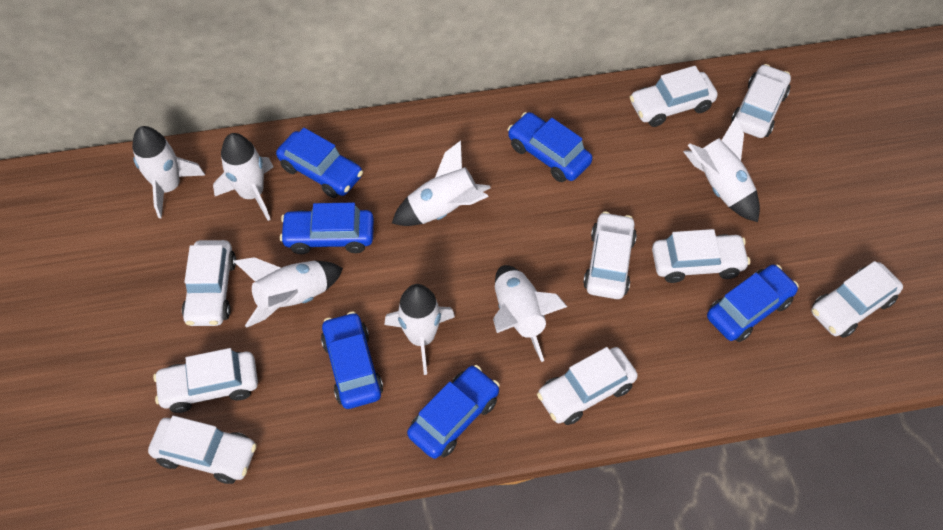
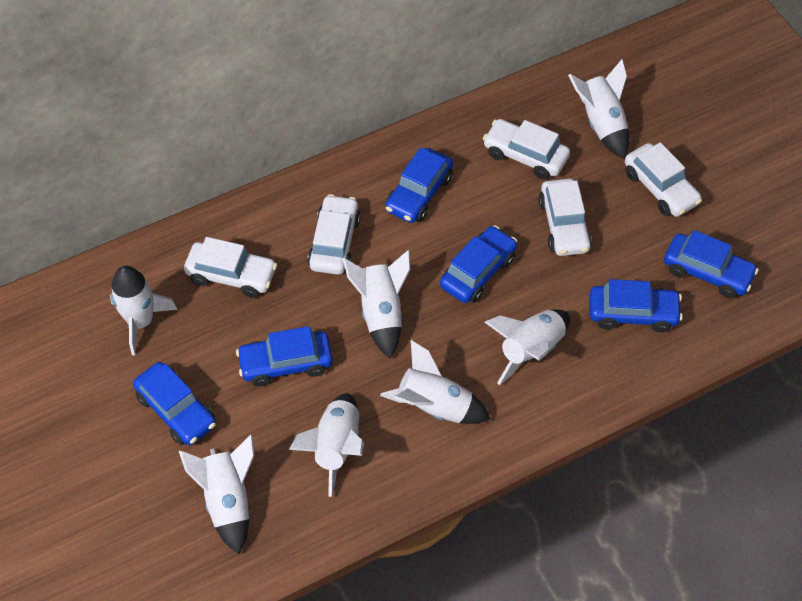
white car: 9 -> 5

